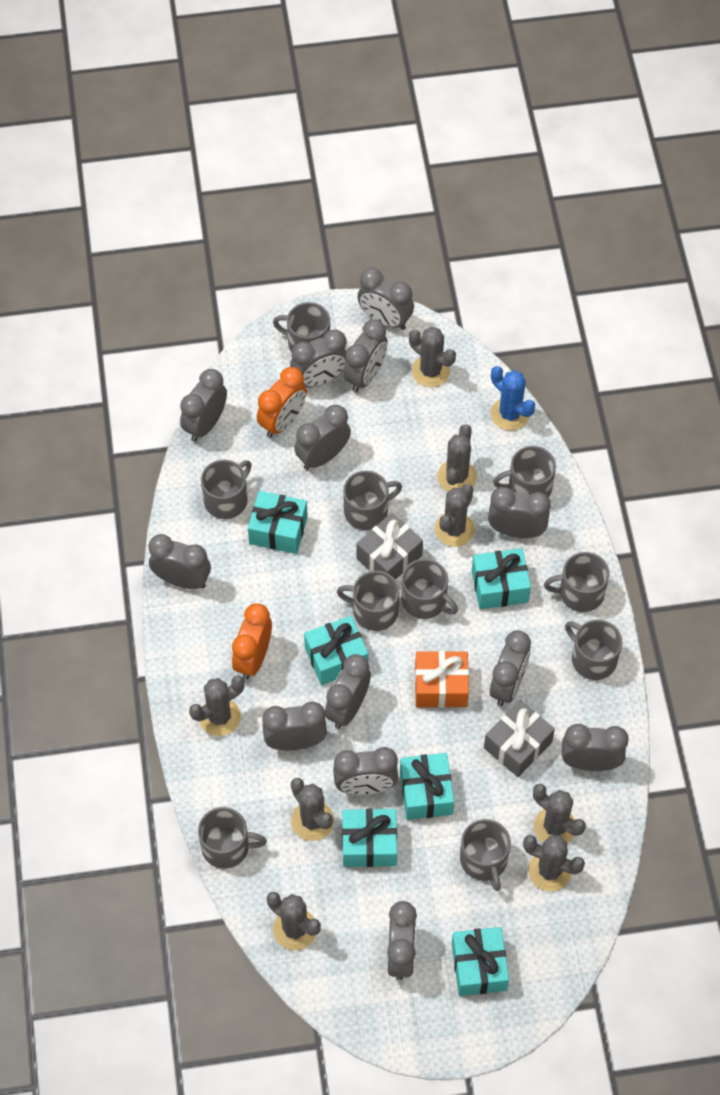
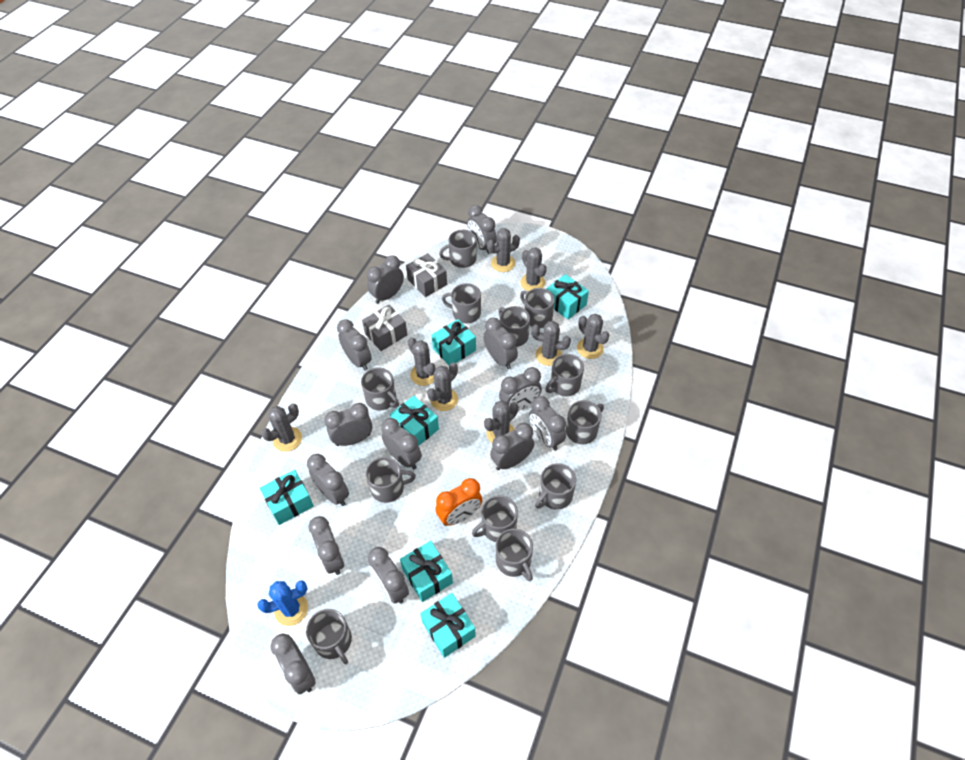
grey mug: 10 -> 12
orange clock: 2 -> 1
orange gift: 1 -> 0

